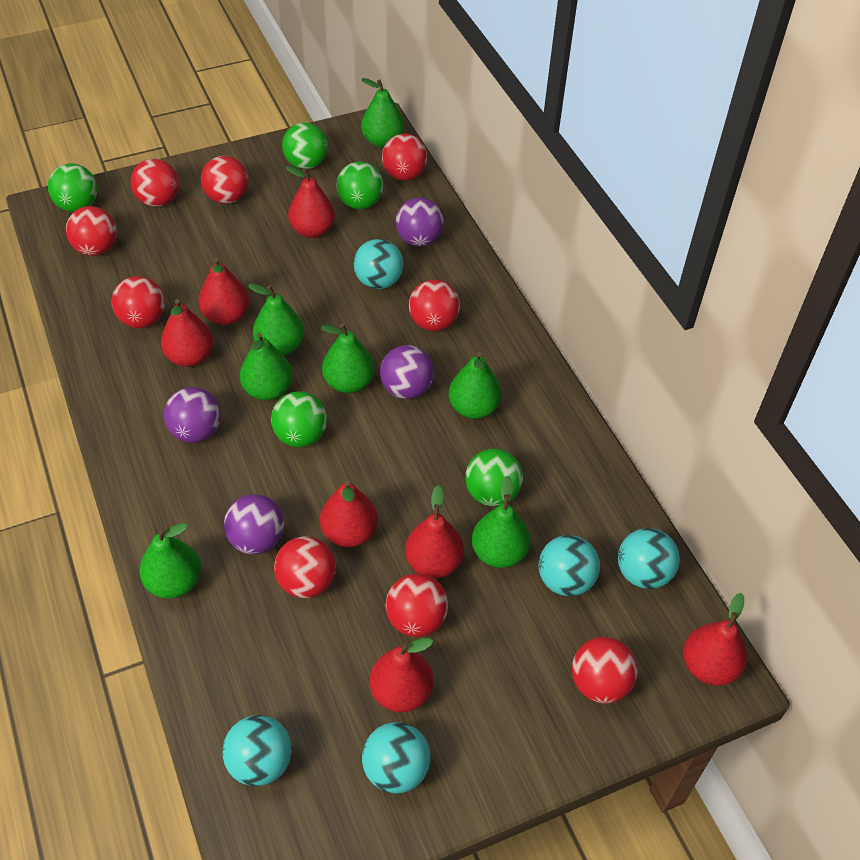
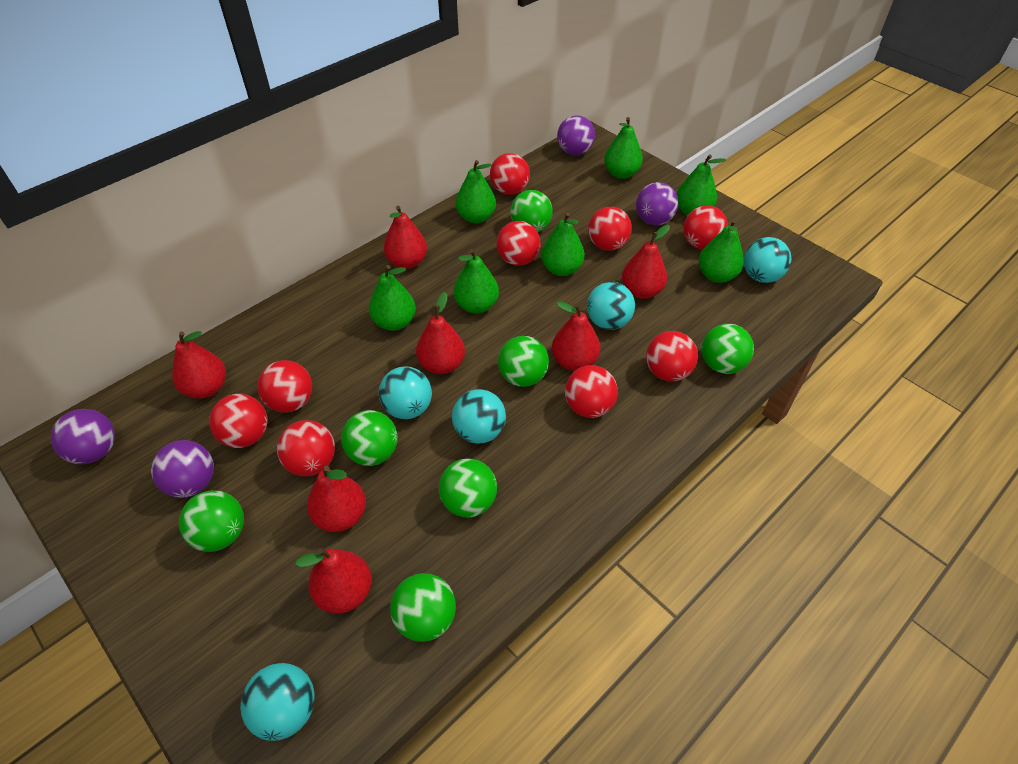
green ball: 5 -> 7

